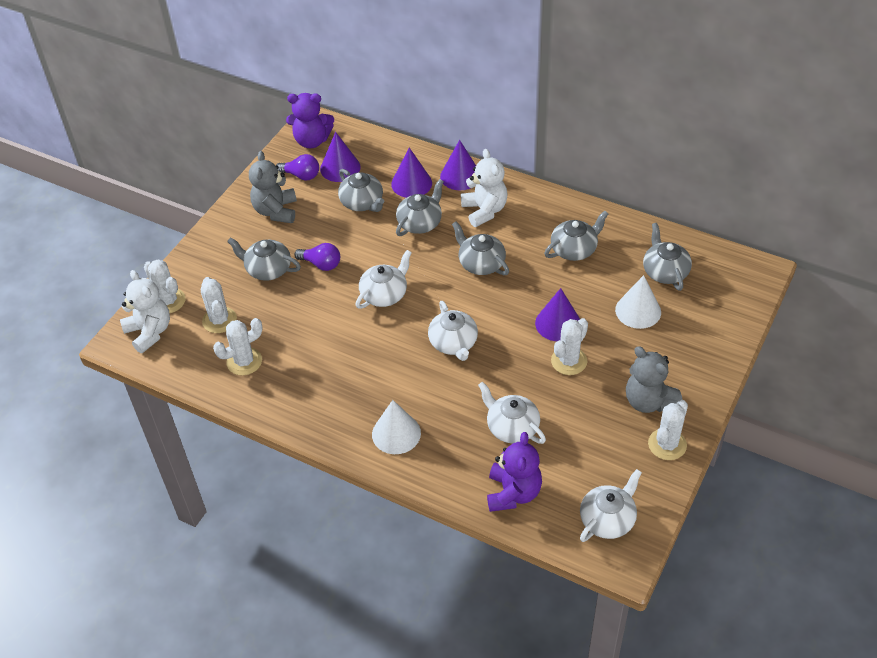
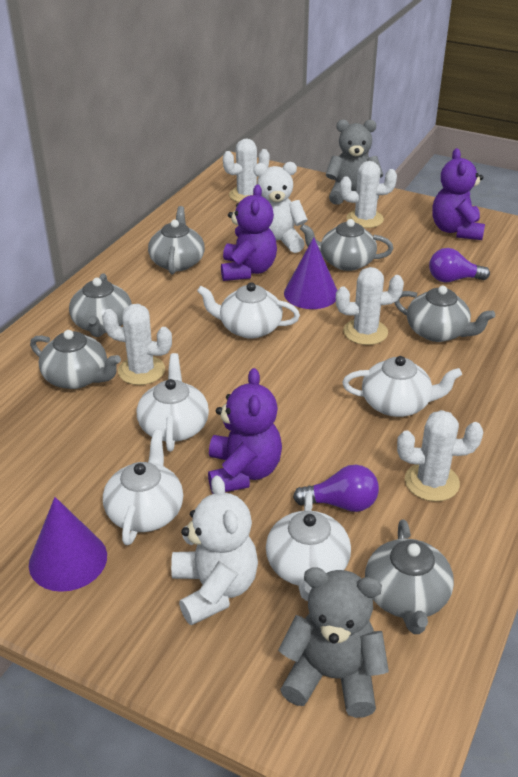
purple cone: 4 -> 2
purple teddy bear: 2 -> 3
white cone: 2 -> 0
white teapot: 4 -> 5

